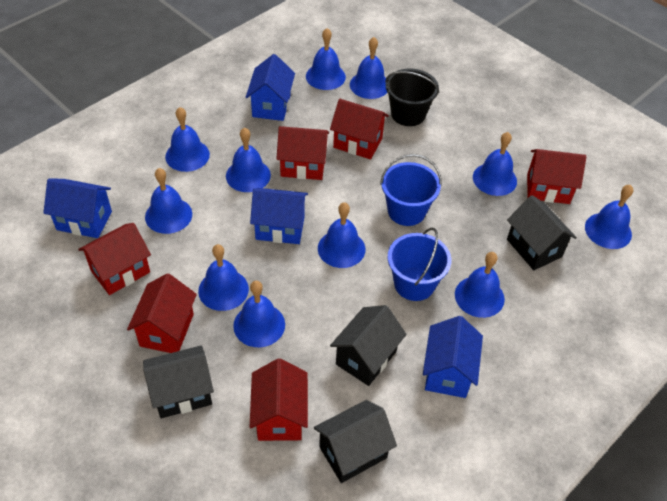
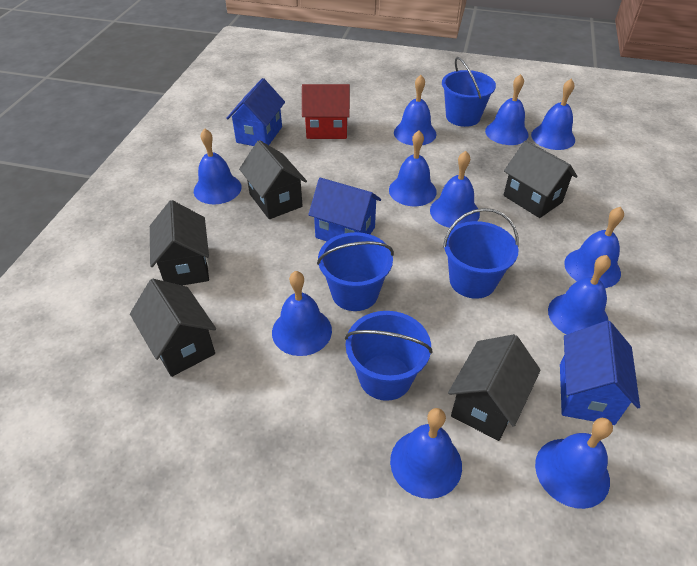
black bucket: 1 -> 0
black house: 4 -> 5
blue bucket: 2 -> 4
blue house: 4 -> 3
red house: 6 -> 1

